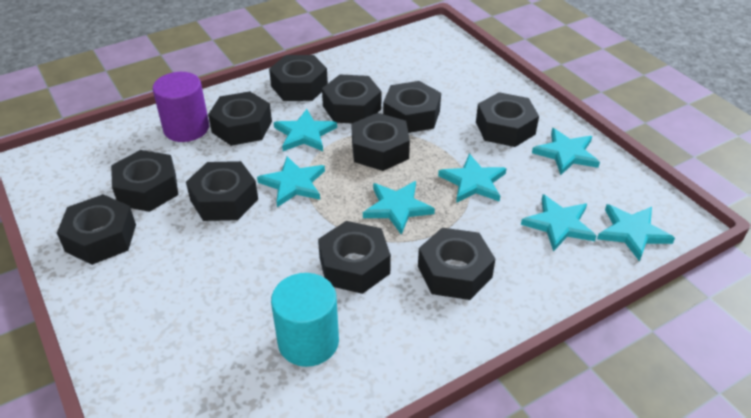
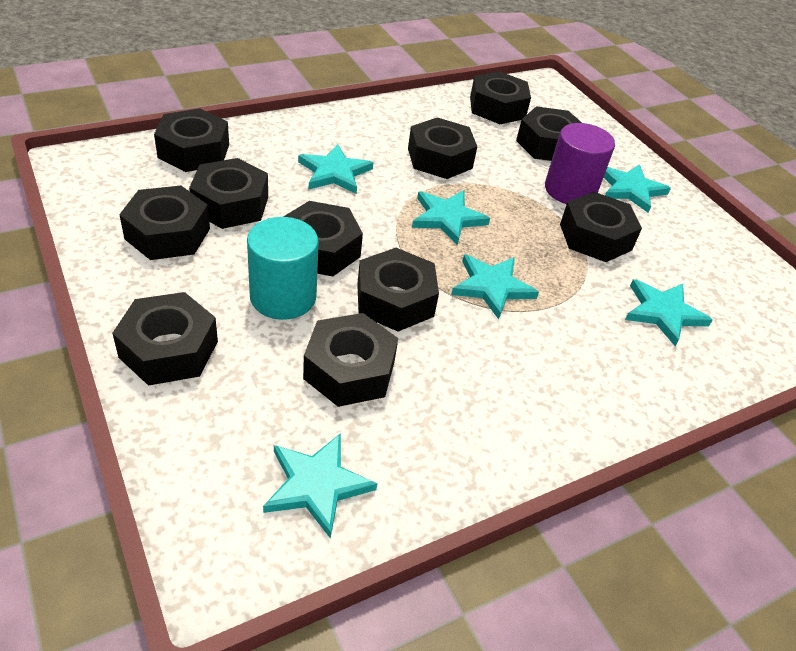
turquoise star: 7 -> 6

